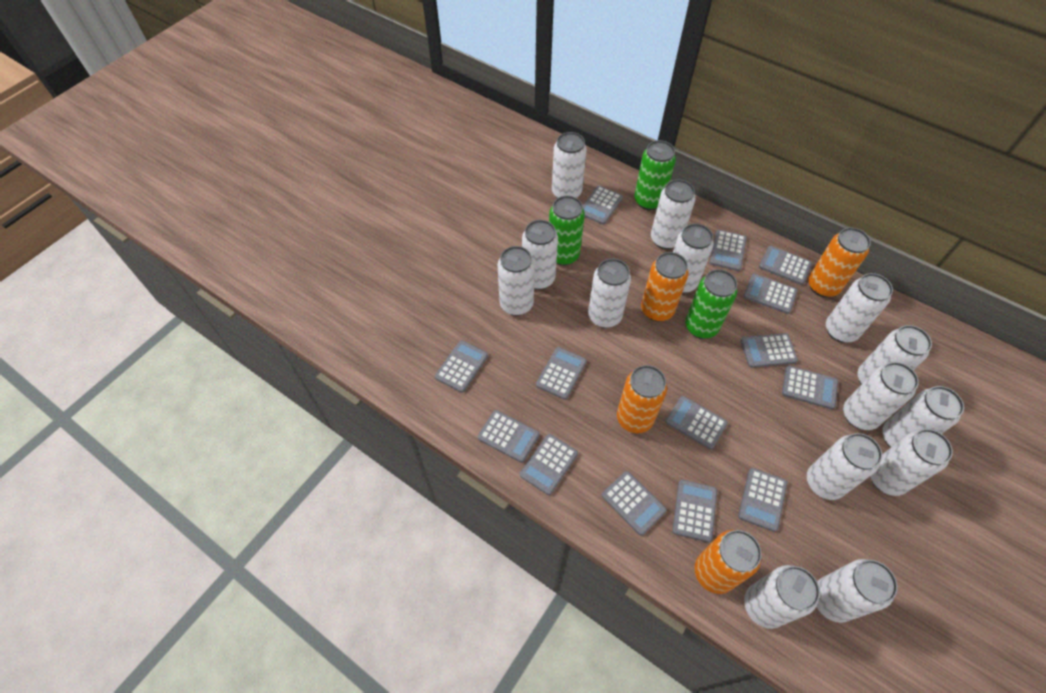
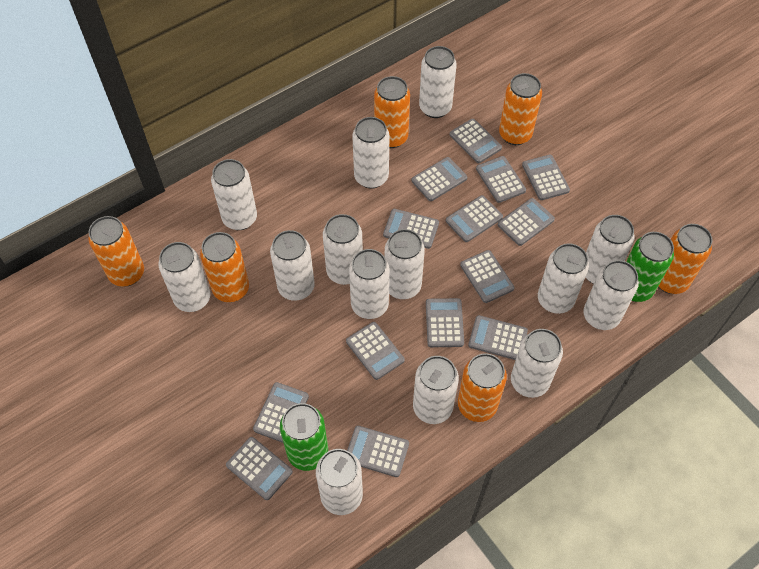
green can: 3 -> 2
orange can: 4 -> 6

